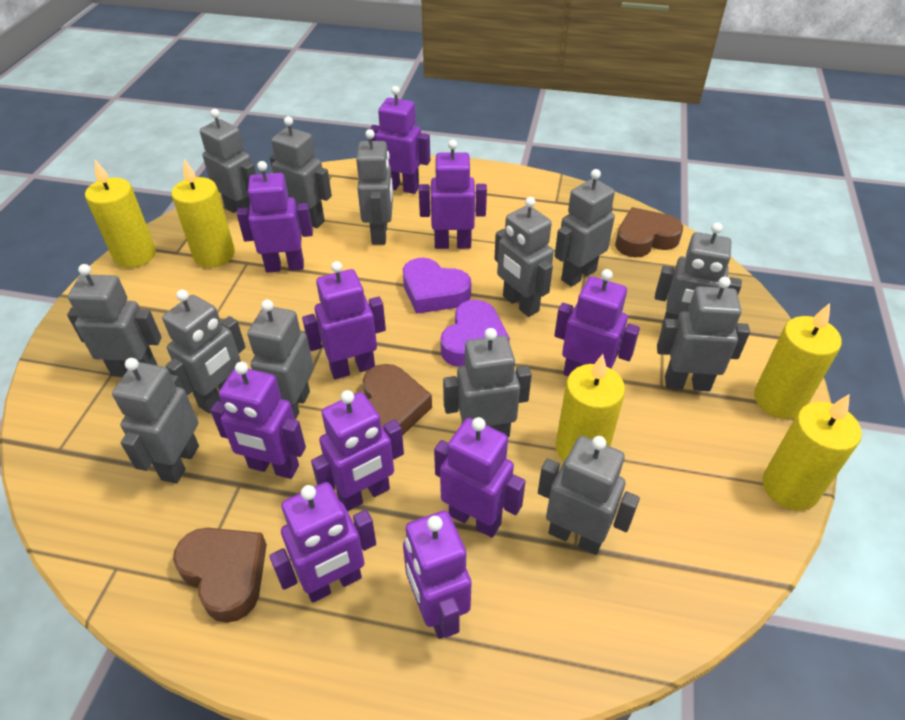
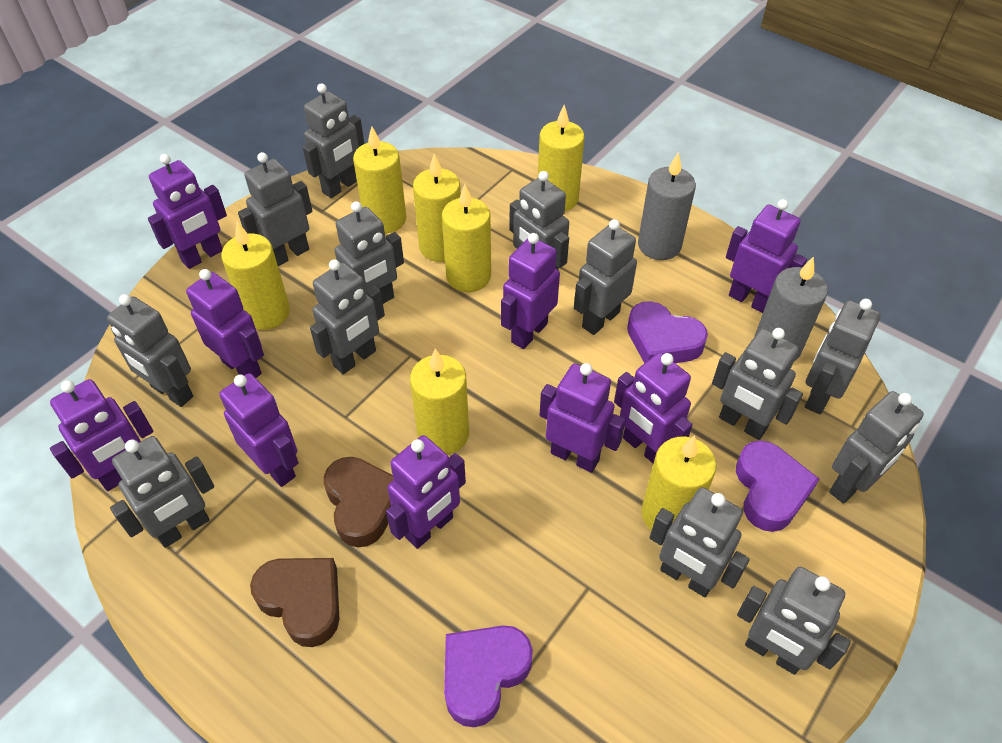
brown heart: 3 -> 2
grey candle: 0 -> 2
purple heart: 2 -> 3
purple robot: 10 -> 9
yellow candle: 5 -> 7

